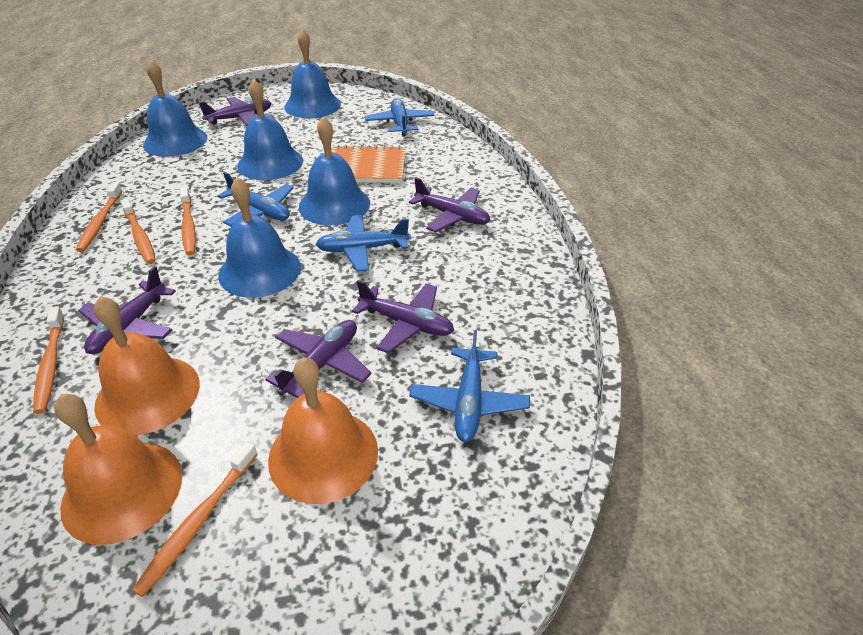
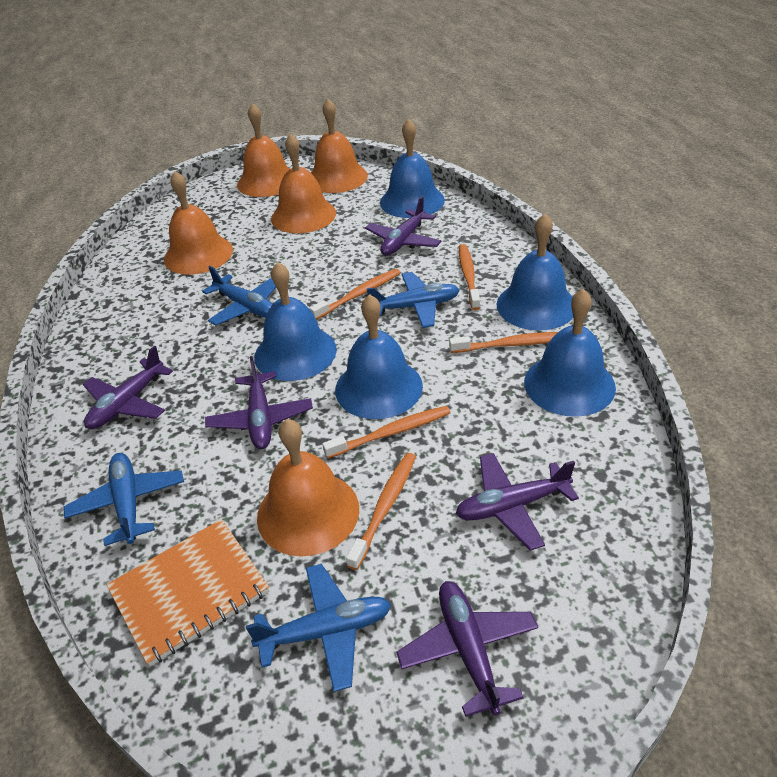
orange bell: 3 -> 5

